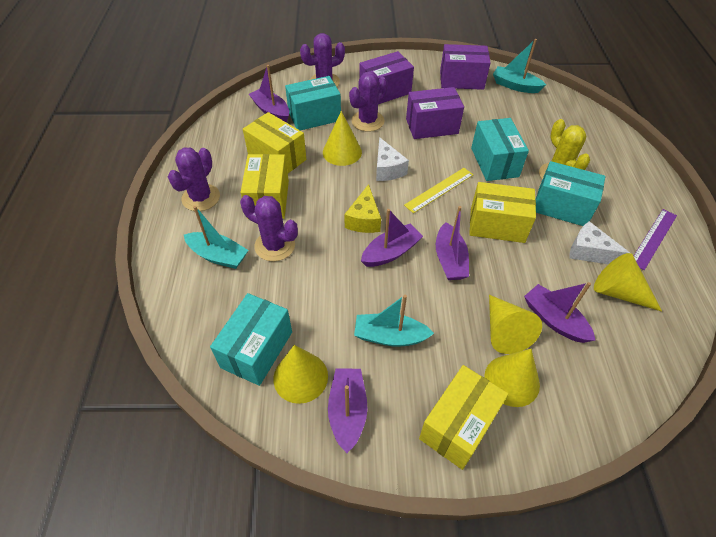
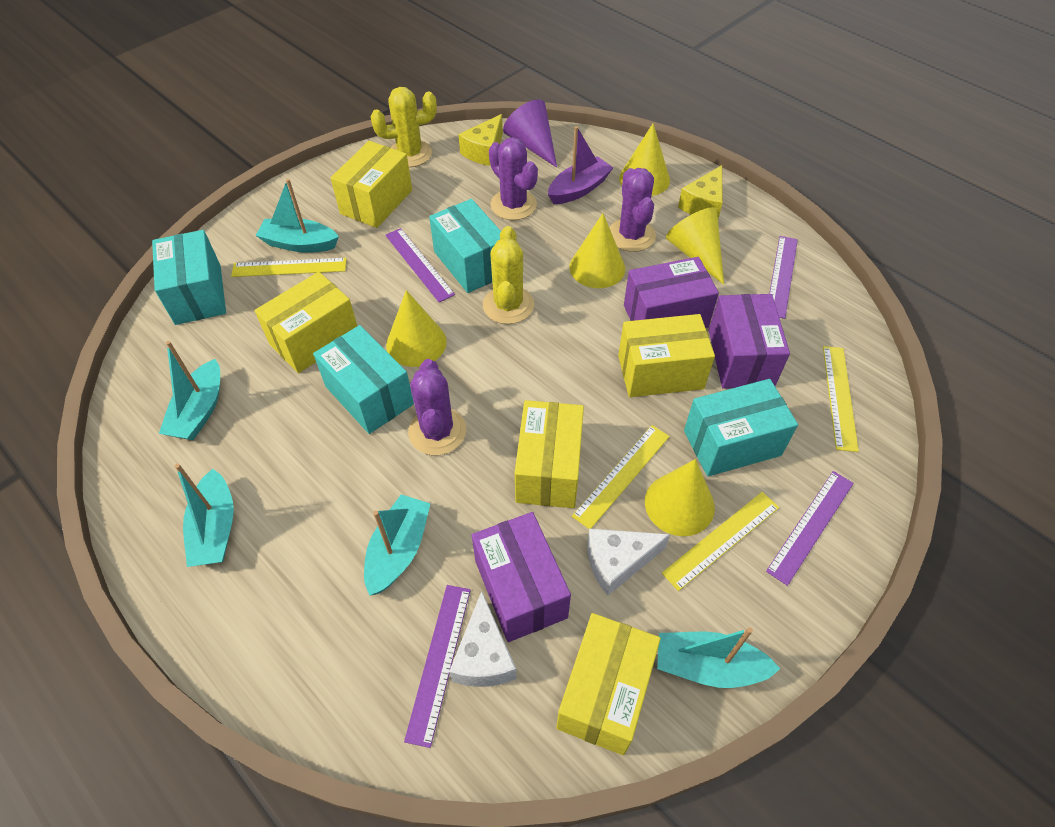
purple boat: 5 -> 1
purple cactus: 4 -> 3
purple cone: 0 -> 1
purple ruler: 1 -> 4
turquoise boat: 3 -> 5
yellow box: 4 -> 5
yellow cactus: 1 -> 2
yellow cheese: 1 -> 2
yellow ruler: 1 -> 4

